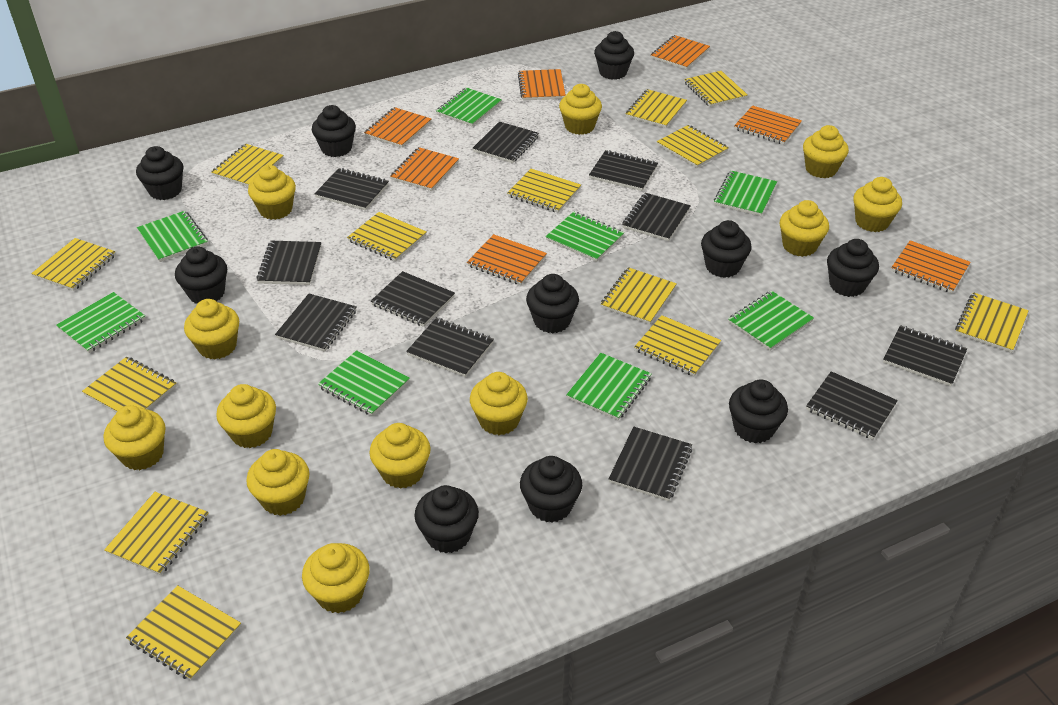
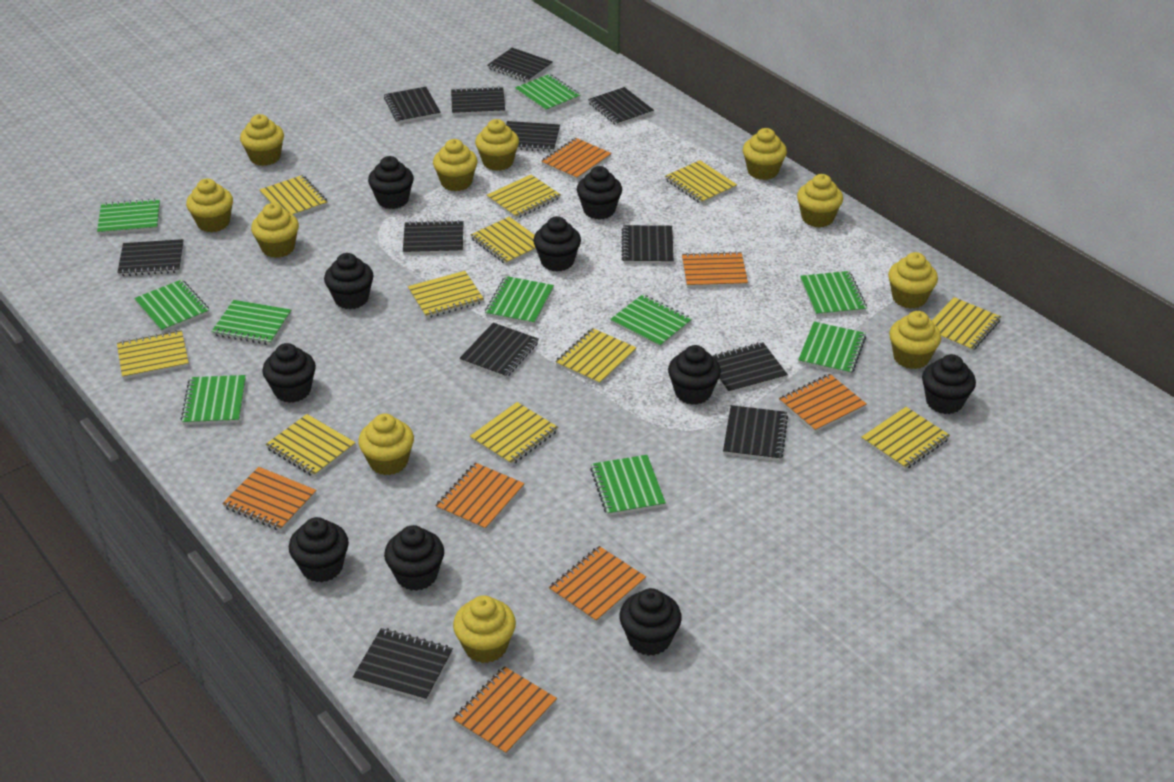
black notebook: 11 -> 12
green notebook: 8 -> 10
yellow cupcake: 12 -> 11
yellow notebook: 13 -> 11

